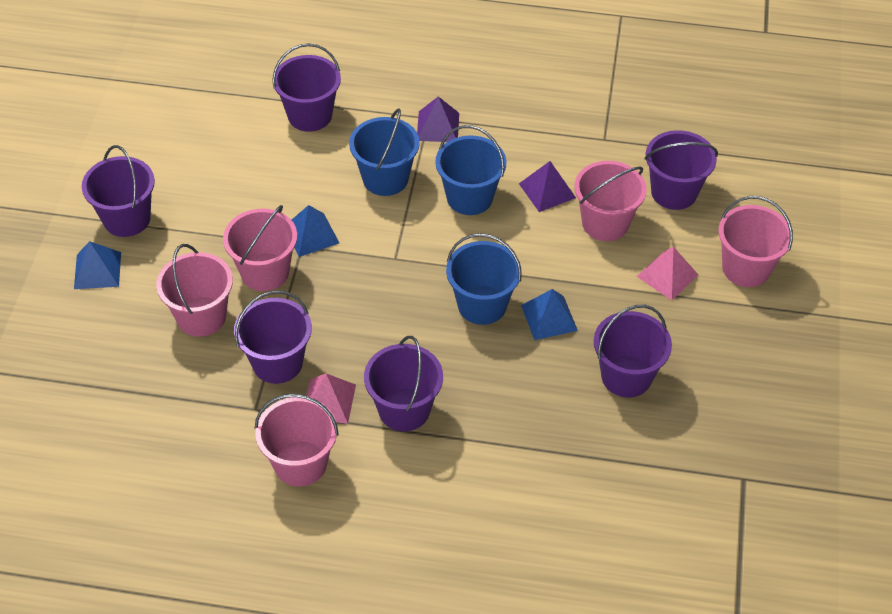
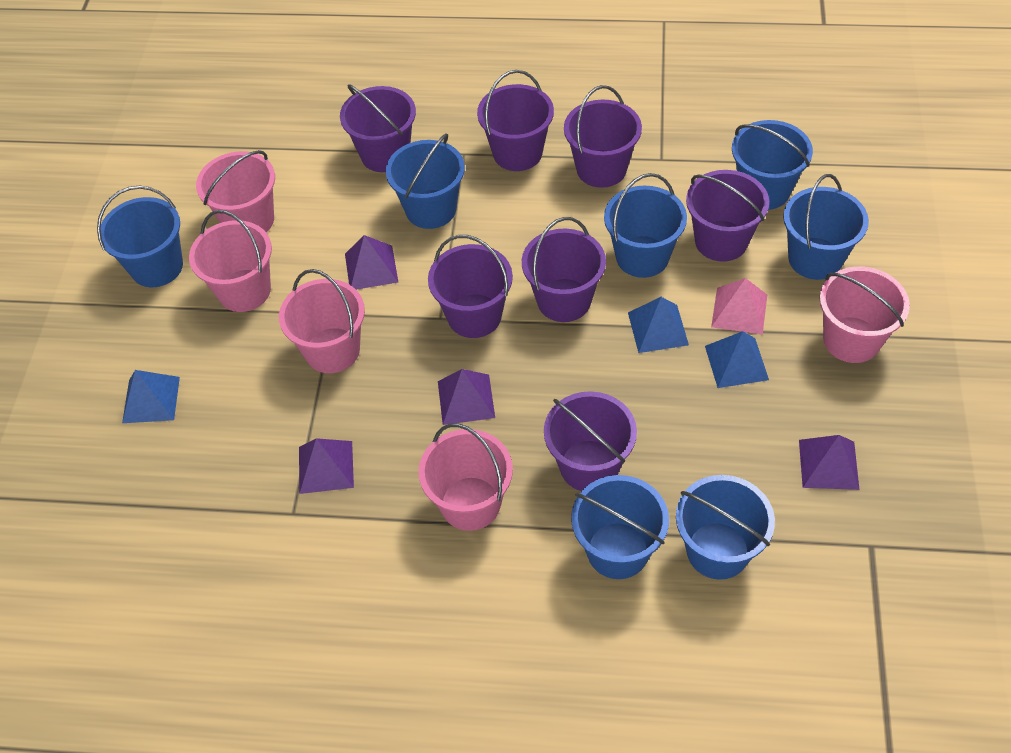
blue bucket: 3 -> 7
pink pyramid: 2 -> 1
purple bucket: 6 -> 7
purple pyramid: 2 -> 4

